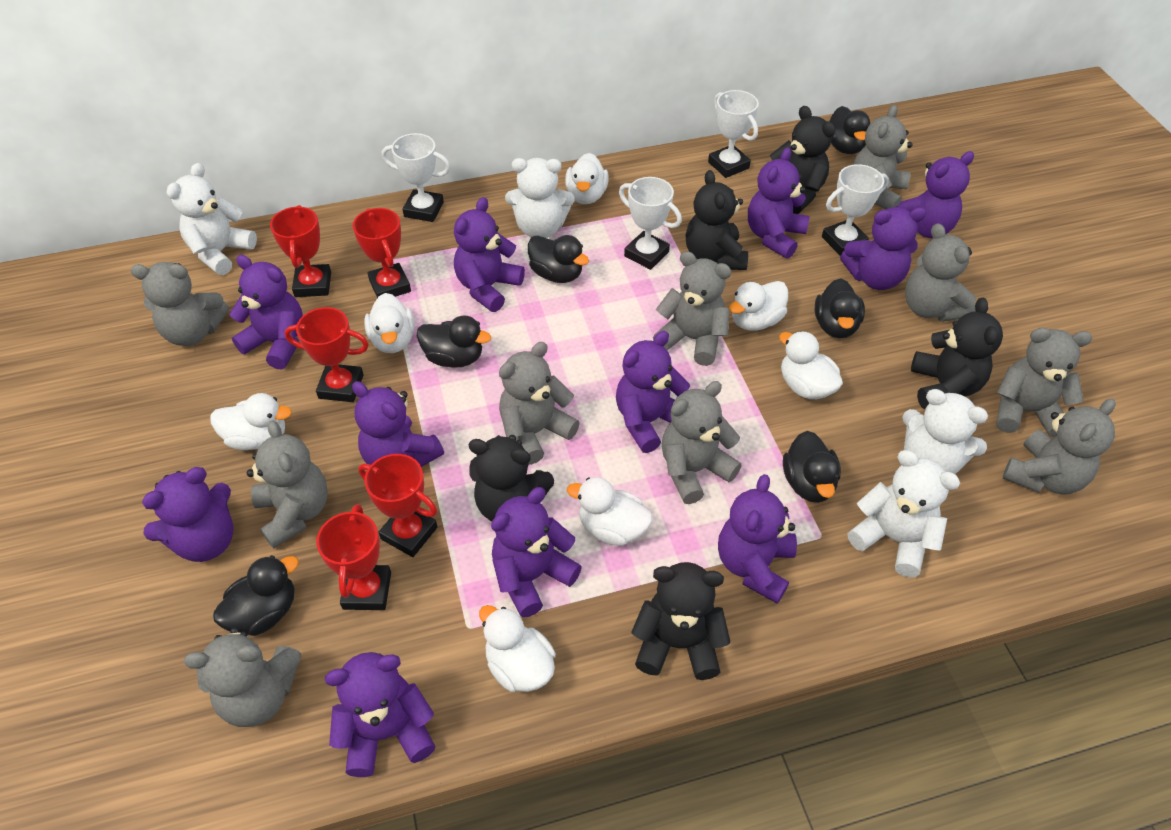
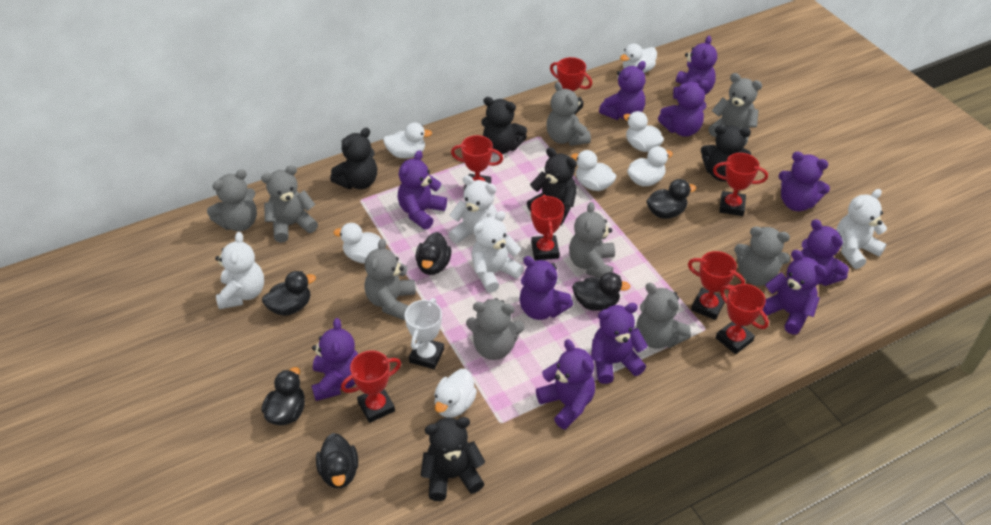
grey teddy bear: 10 -> 9
red trophy: 5 -> 7
white trophy: 4 -> 1

